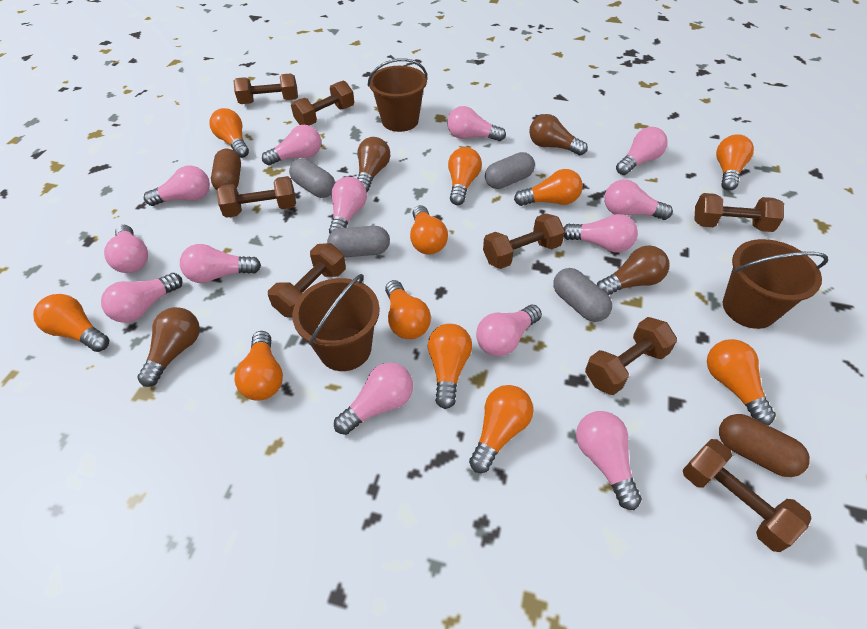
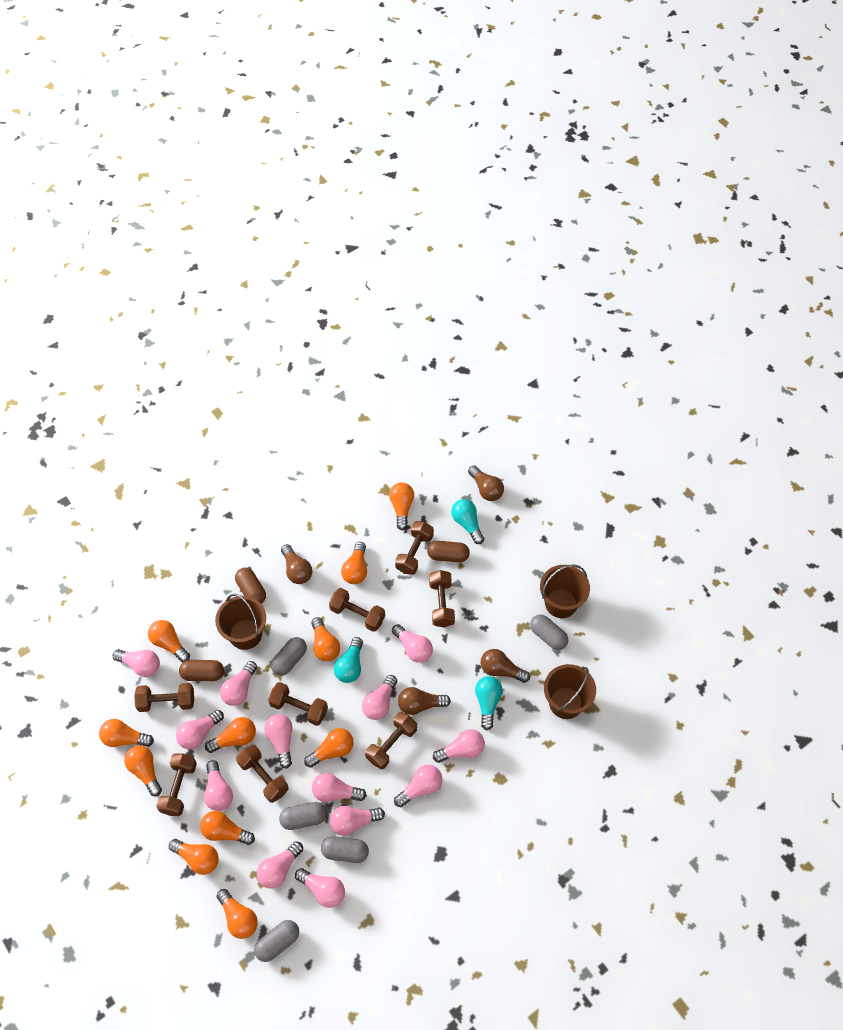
brown capsule: 2 -> 3
grey capsule: 4 -> 5
turquoise light bulb: 0 -> 3

